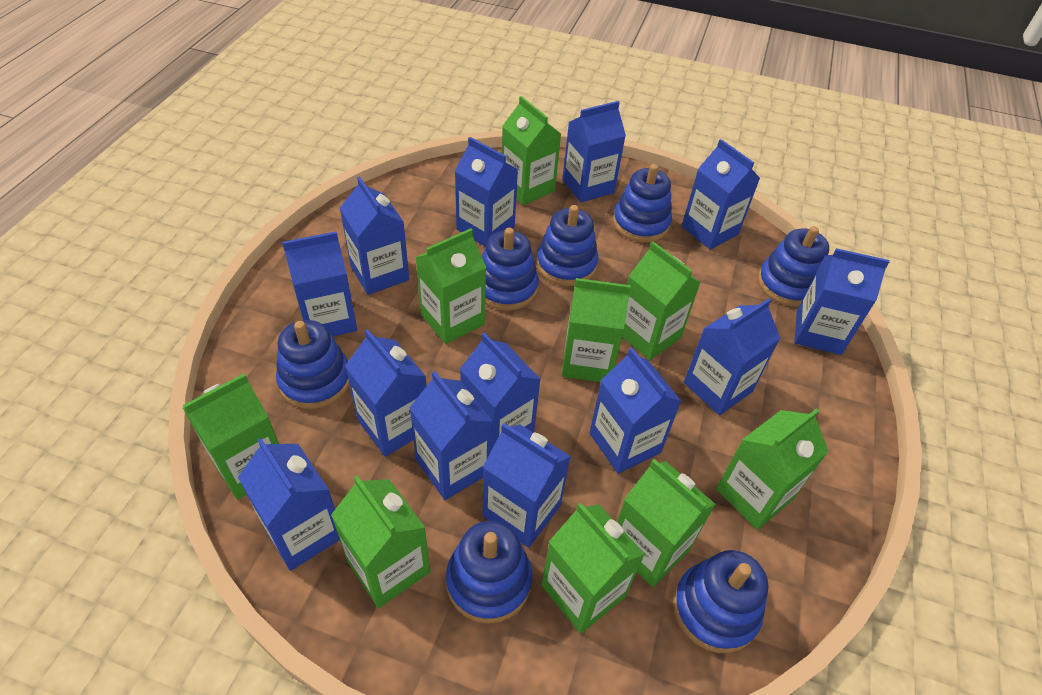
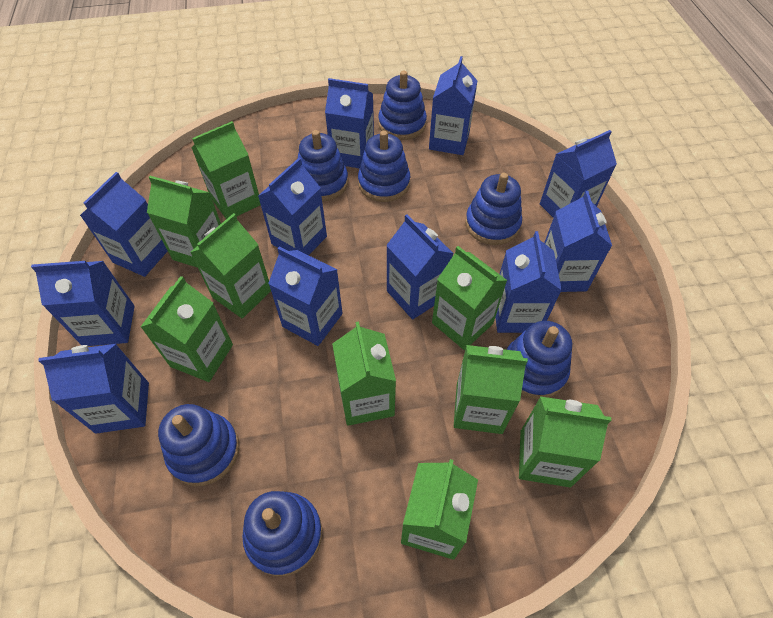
blue carton: 13 -> 11

